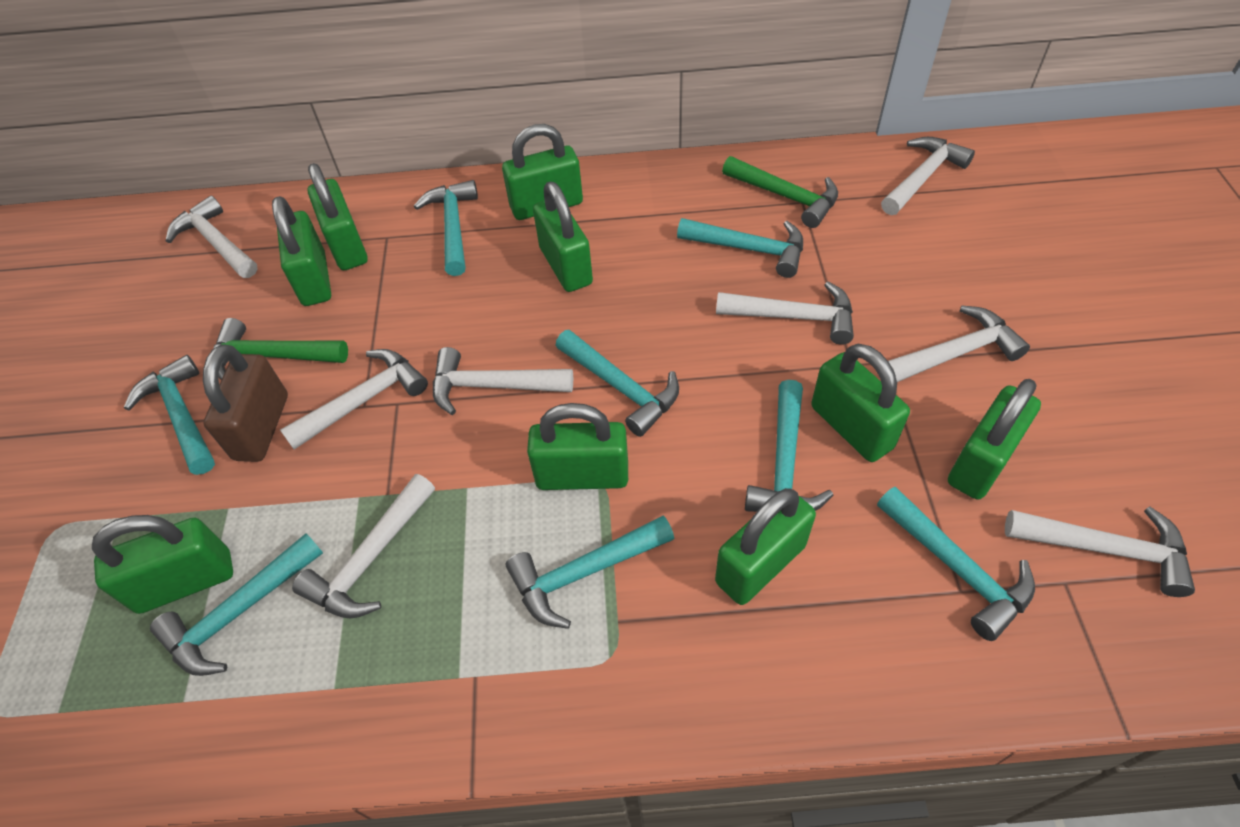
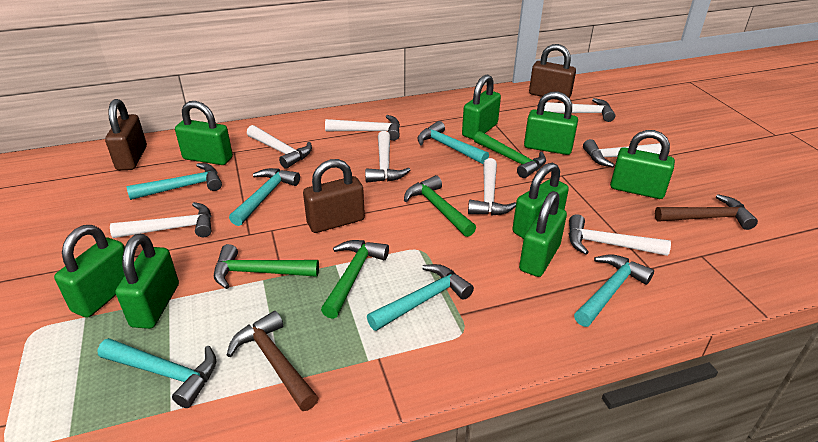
brown hammer: 0 -> 2
brown padlock: 1 -> 3
green hammer: 2 -> 4
green padlock: 9 -> 8
turquoise hammer: 8 -> 6

